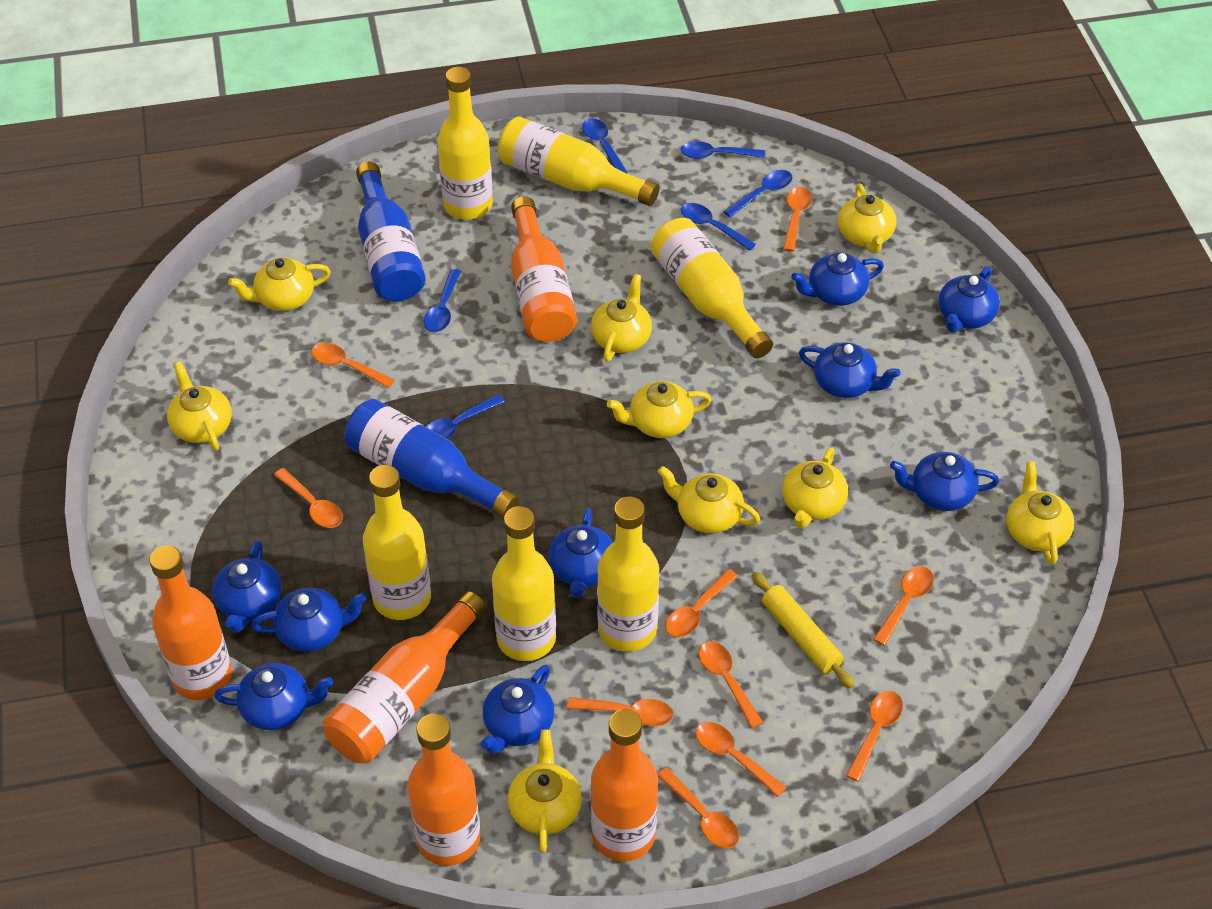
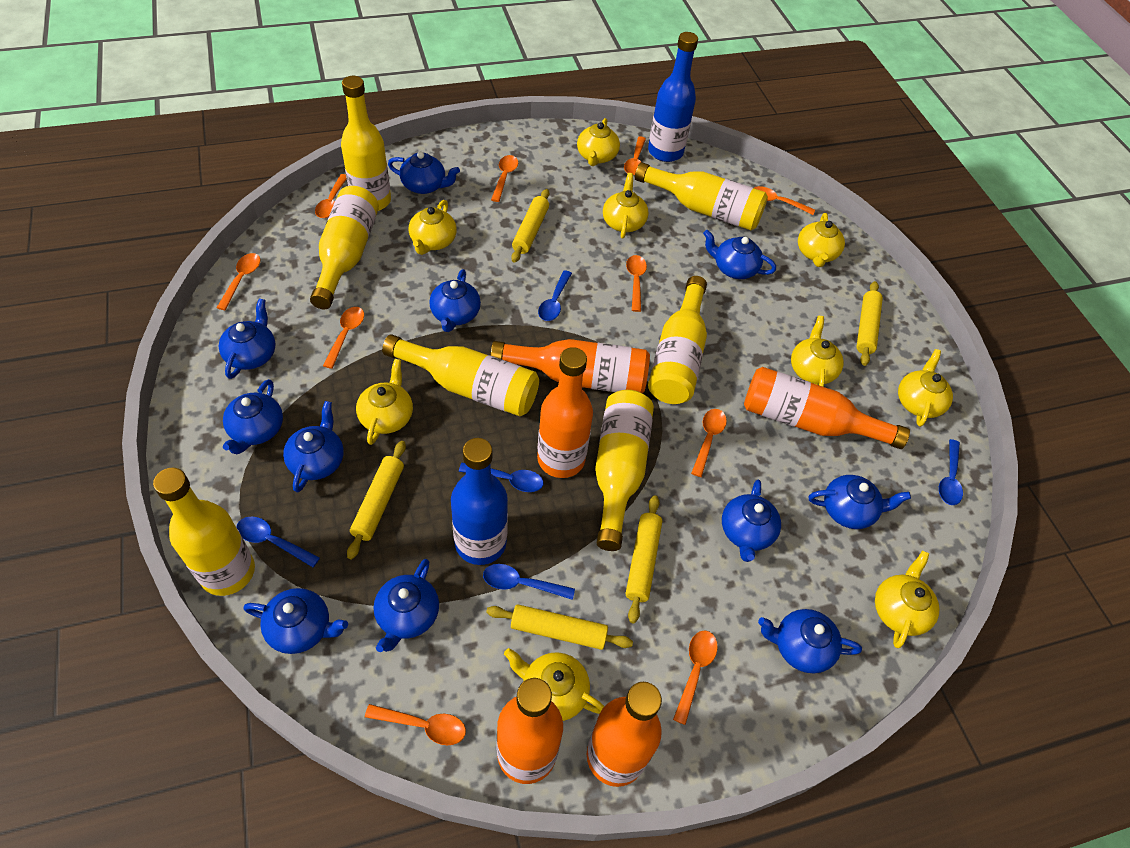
blue spoon: 6 -> 5
blue teapot: 9 -> 11
yellow bottle: 6 -> 7
yellow rolling pin: 1 -> 5

